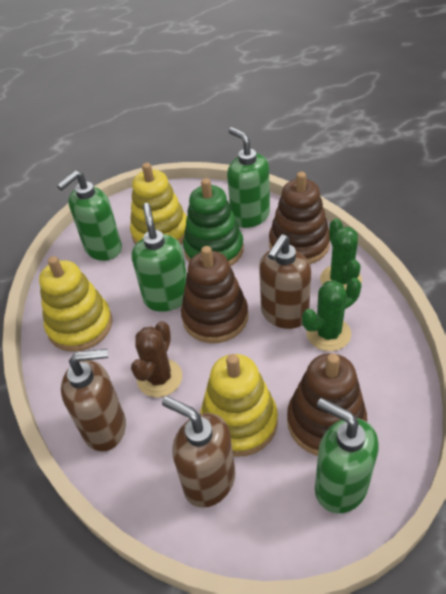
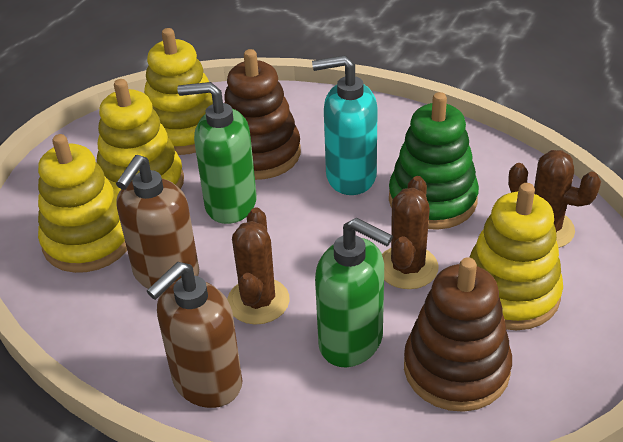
brown cactus: 1 -> 3
brown soap dispenser: 3 -> 2
brown stacking toy: 3 -> 2
green cactus: 2 -> 0
green soap dispenser: 4 -> 2
turquoise soap dispenser: 0 -> 1
yellow stacking toy: 3 -> 4

